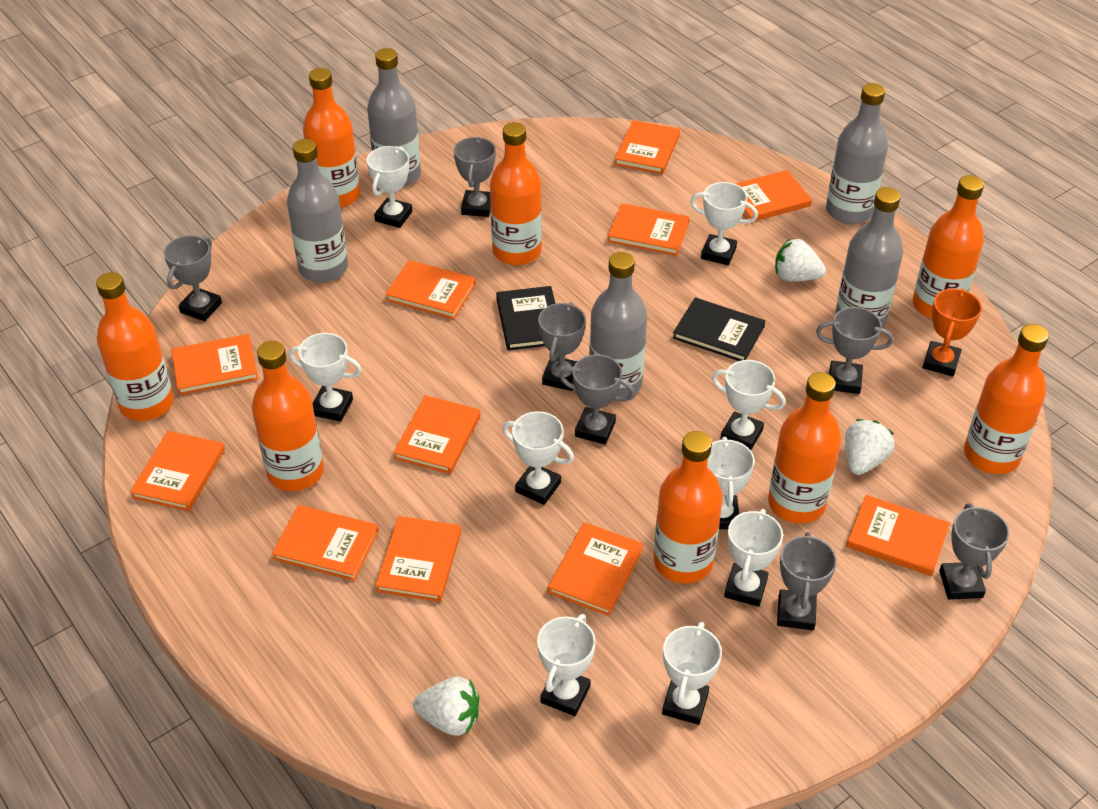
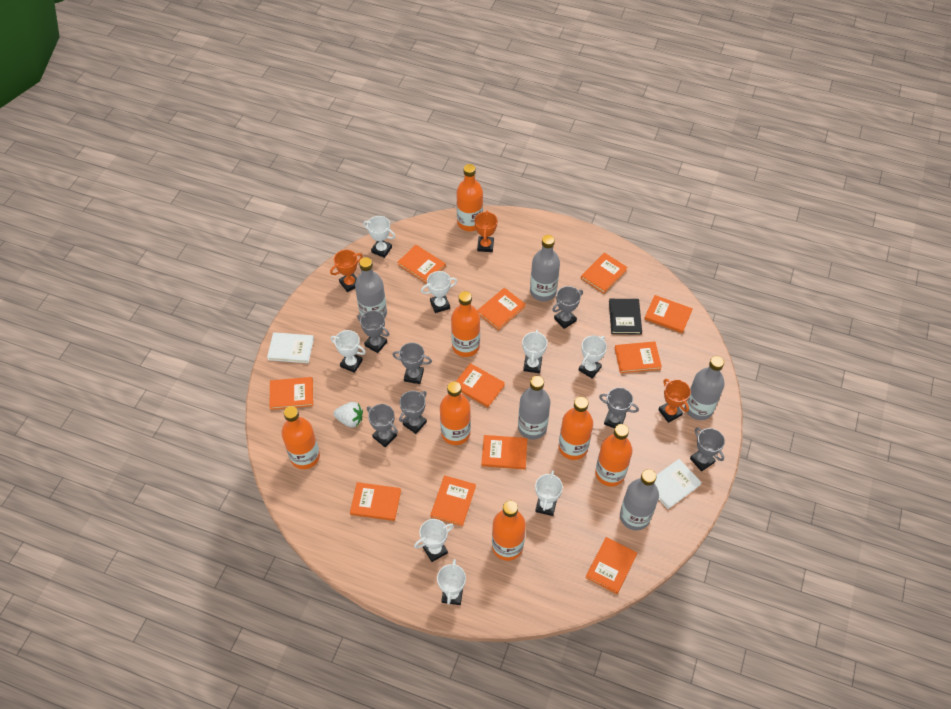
black book: 2 -> 1
orange bottle: 8 -> 7
orange trophy: 1 -> 3
white book: 0 -> 2
white strawberry: 3 -> 1
white trophy: 9 -> 8

